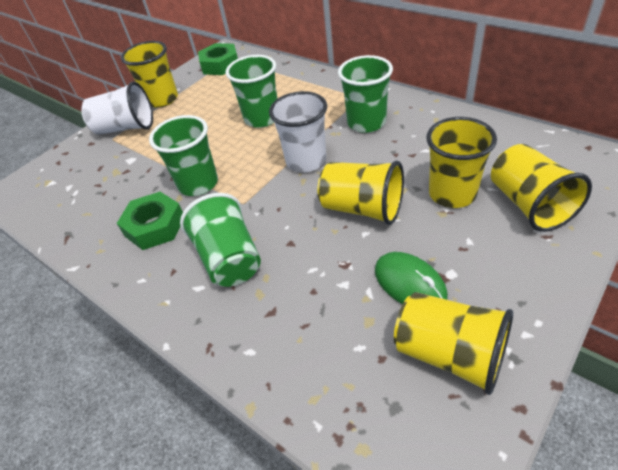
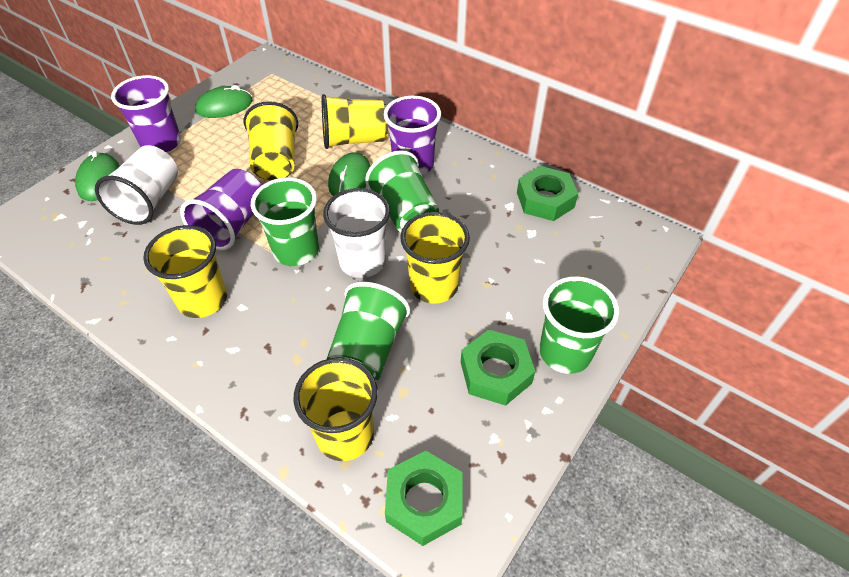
green mouse: 1 -> 3
green nut: 2 -> 3
purple cup: 0 -> 3

